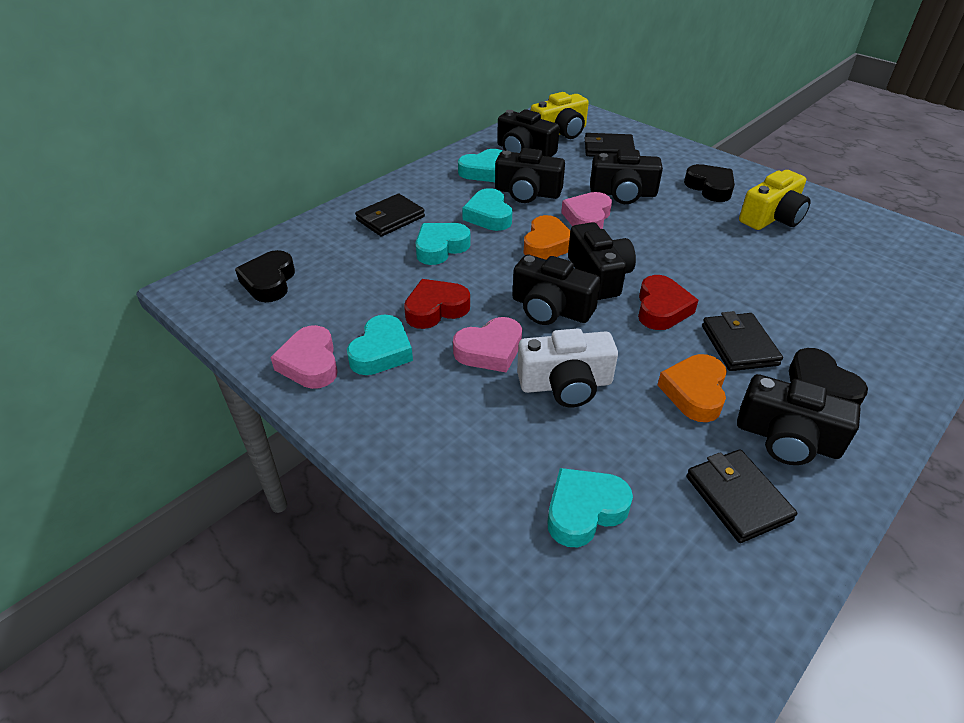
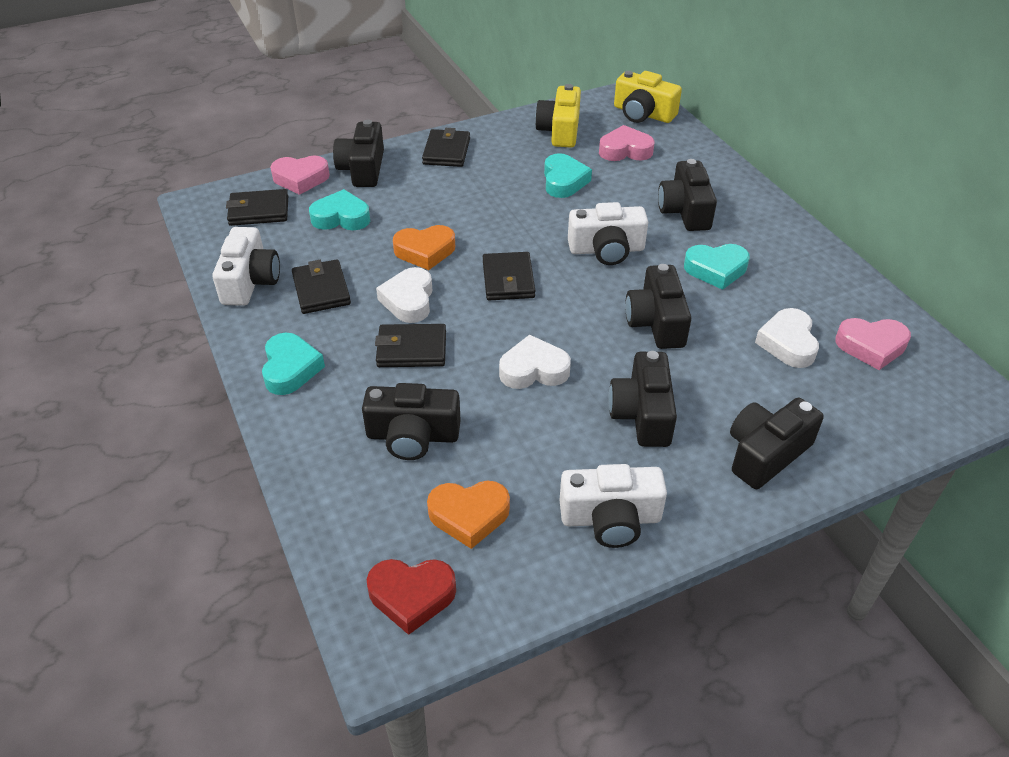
black heart: 3 -> 0
black wallet: 4 -> 5
red heart: 2 -> 1
turquoise heart: 5 -> 4
white camera: 1 -> 3
white heart: 0 -> 3

